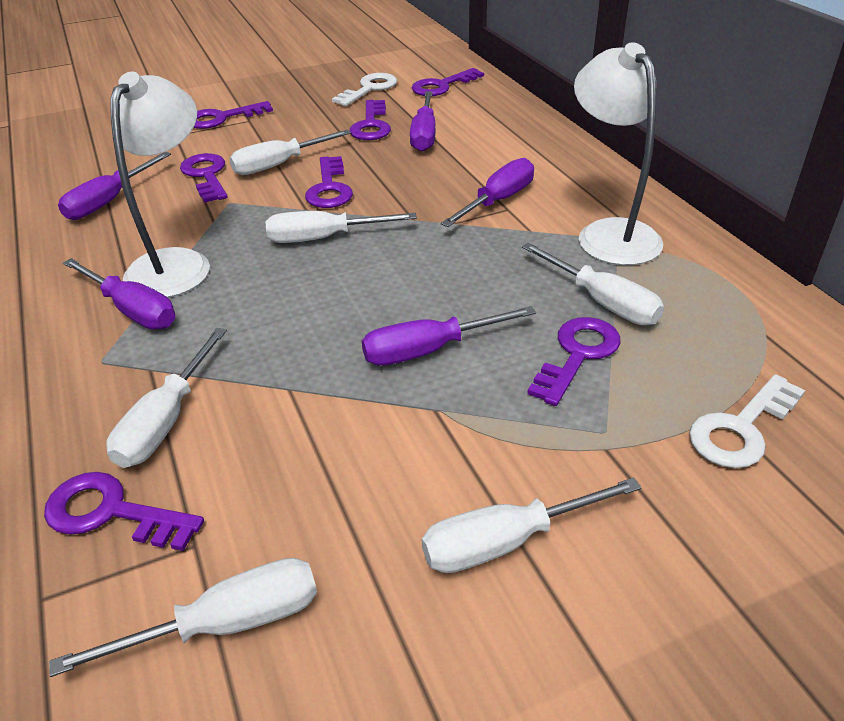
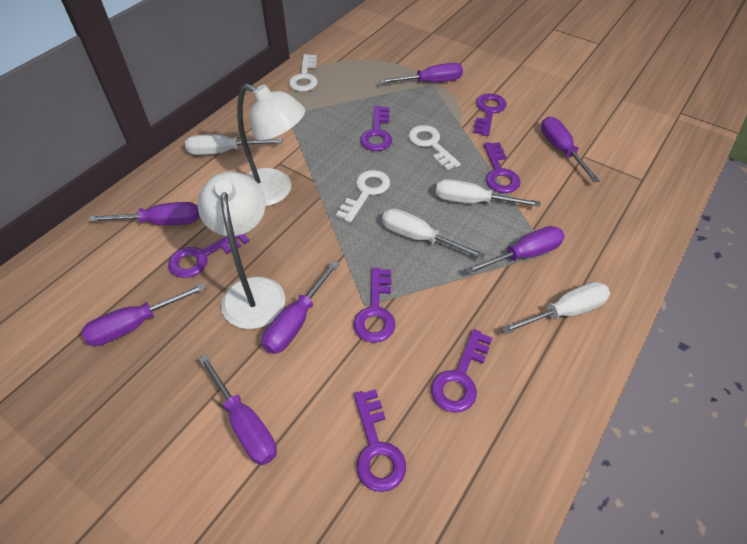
purple screwdriver: 5 -> 7
white key: 2 -> 3
white screwdriver: 6 -> 4

